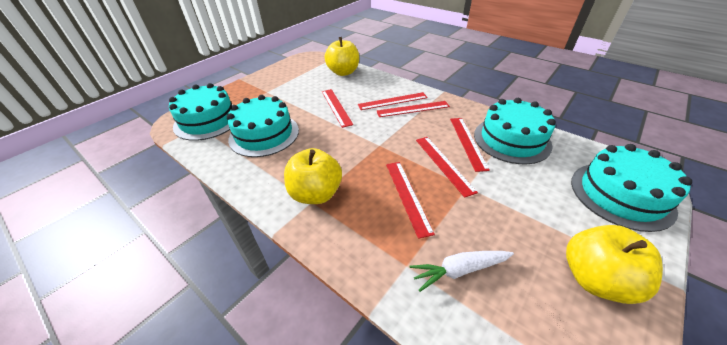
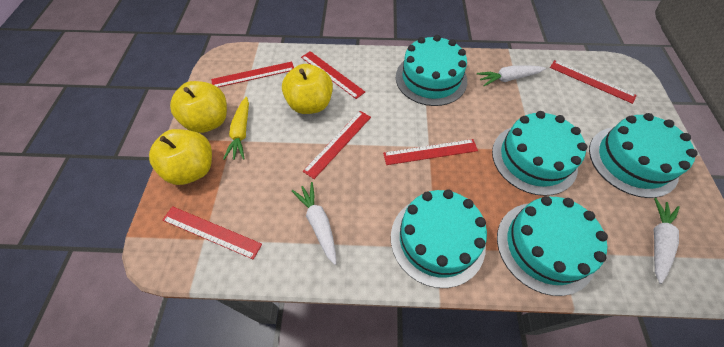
turquoise cake: 4 -> 5
white carrot: 1 -> 3
yellow carrot: 0 -> 1

